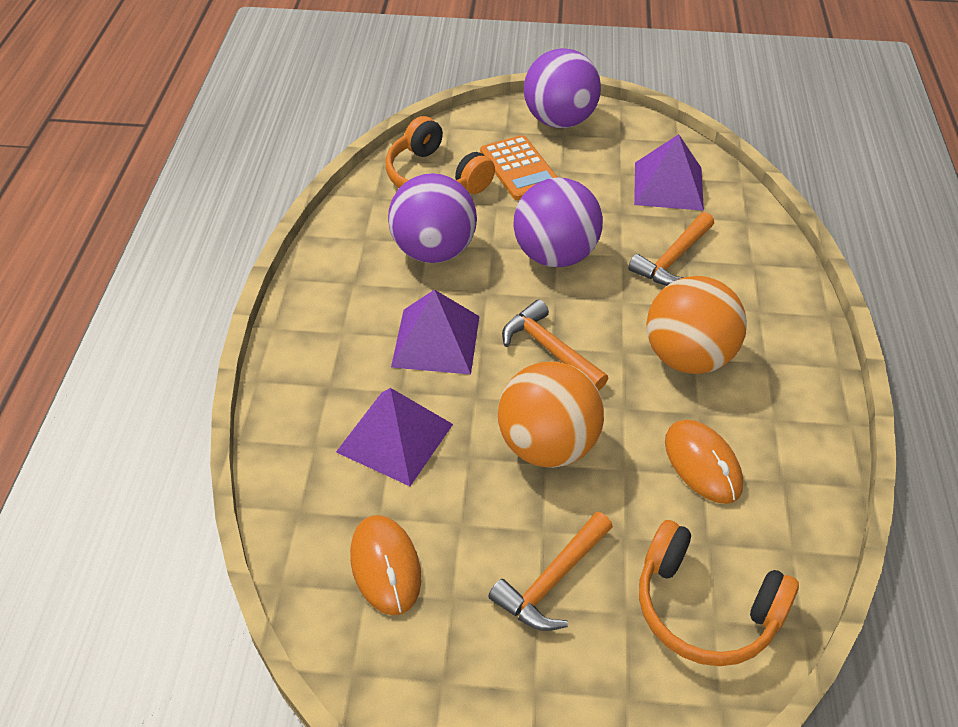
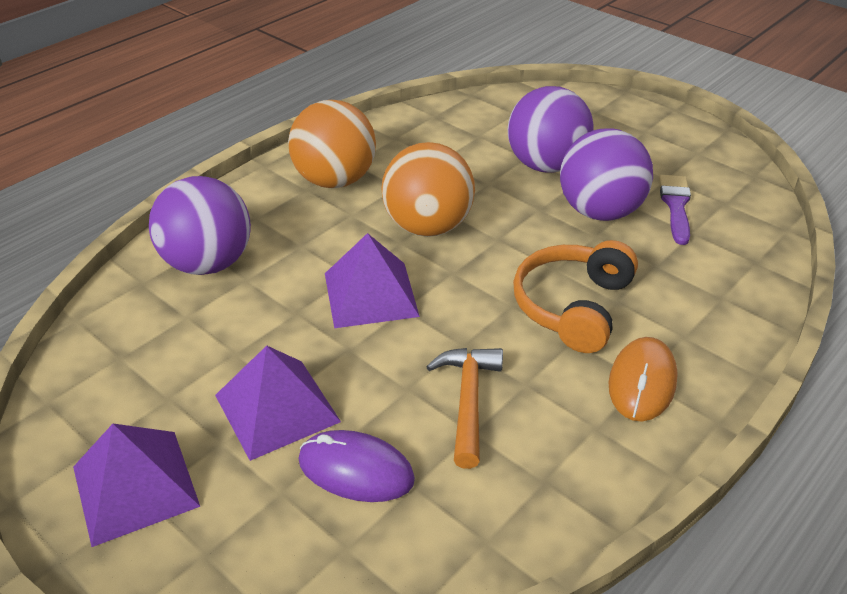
orange calculator: 1 -> 0
orange hammer: 3 -> 1
orange headphones: 2 -> 1
orange mouse: 2 -> 1
purple brush: 0 -> 1
purple mouse: 0 -> 1

